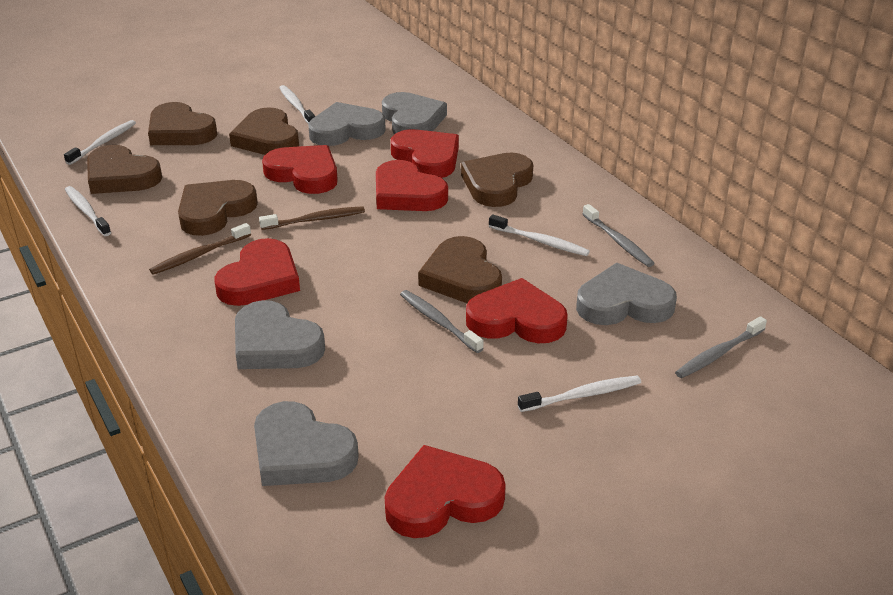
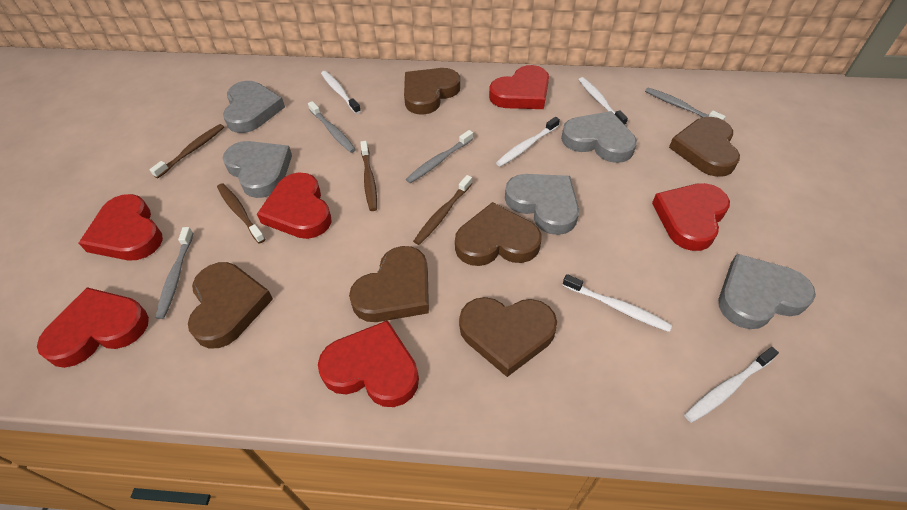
brown toothbrush: 2 -> 4
grey toothbrush: 3 -> 4

